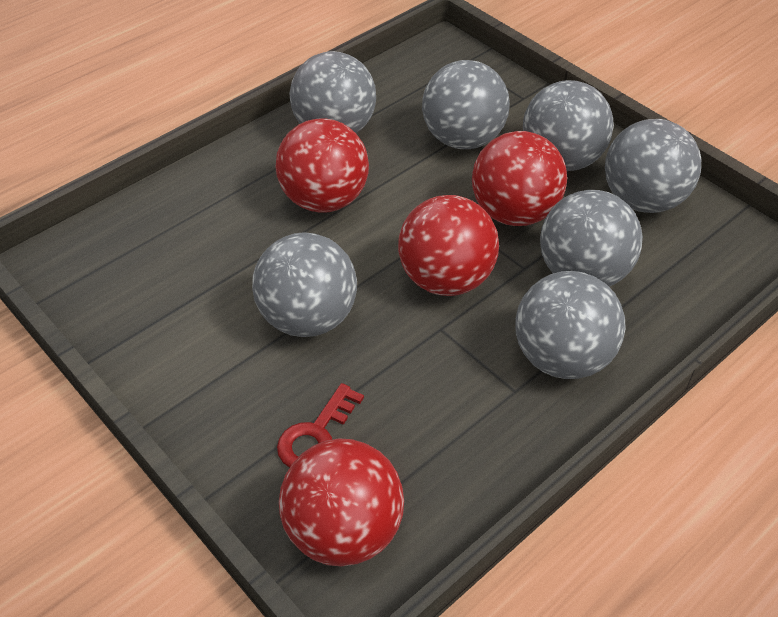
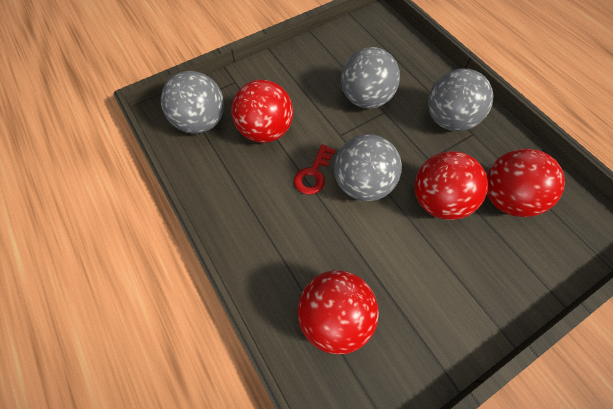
grey ball: 7 -> 4

